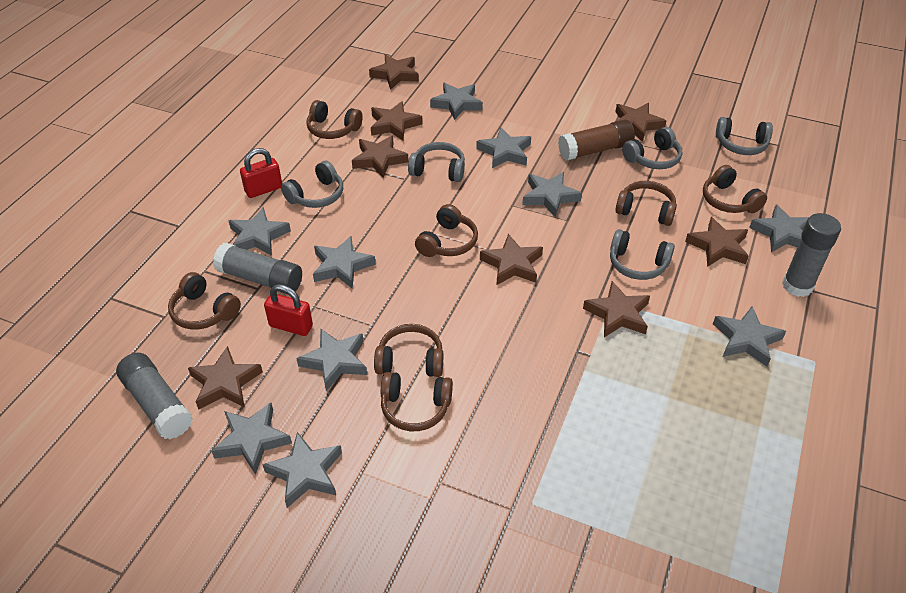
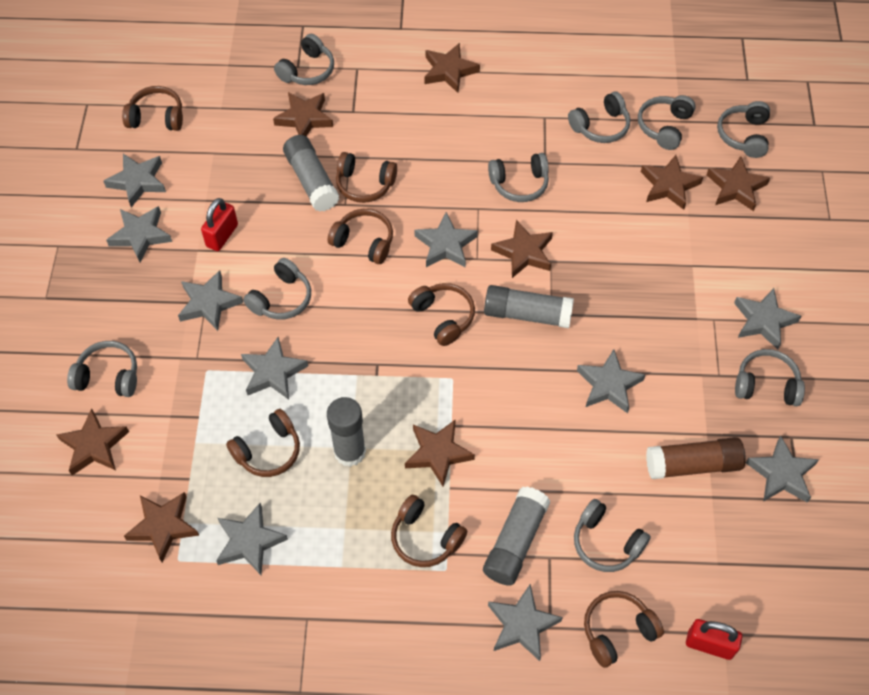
grey glue stick: 3 -> 4
grey headphones: 5 -> 9

